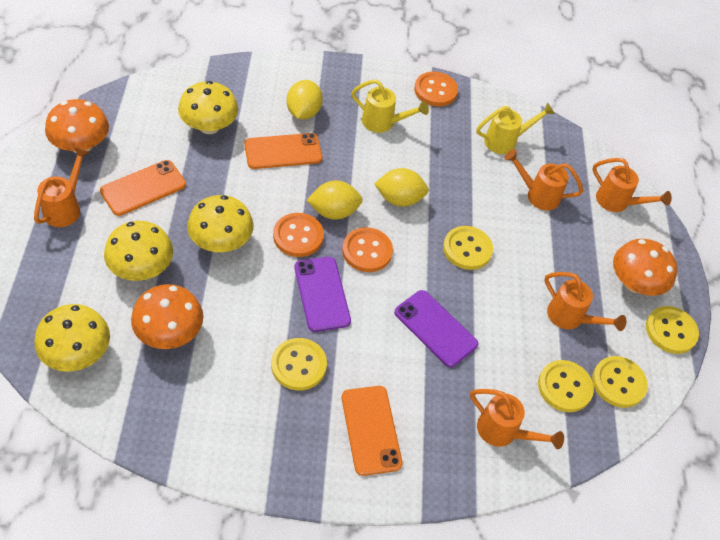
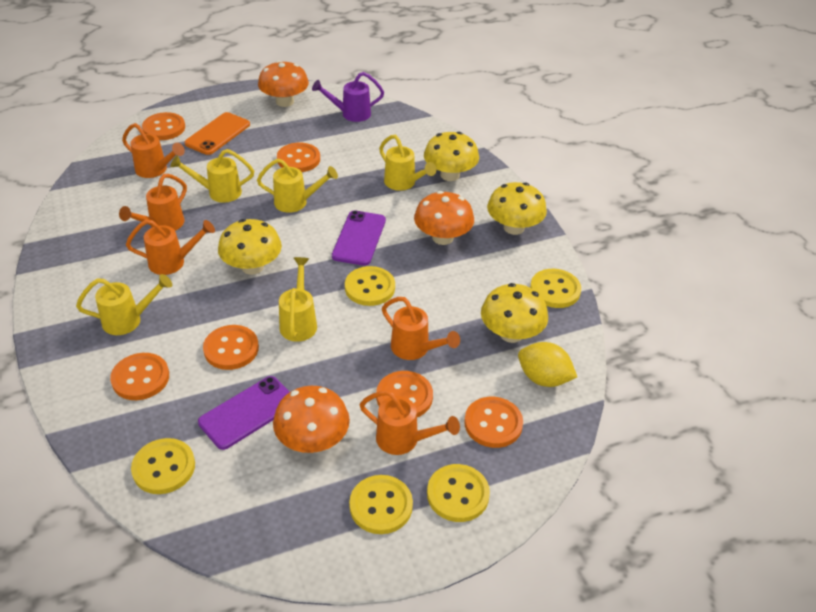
orange button: 3 -> 6
orange phone: 3 -> 1
purple watering can: 0 -> 1
yellow lemon: 3 -> 1
yellow watering can: 2 -> 5

